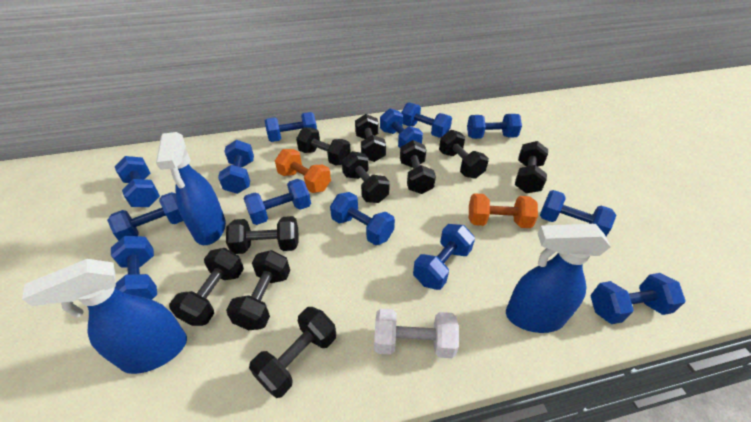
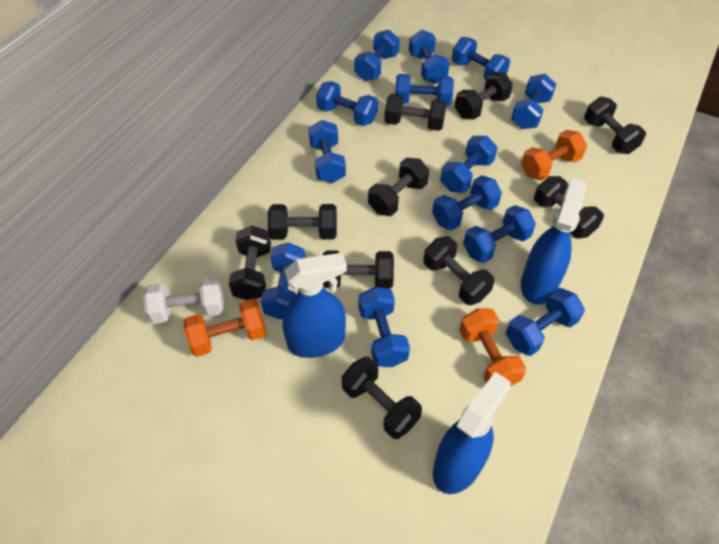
orange dumbbell: 2 -> 3

